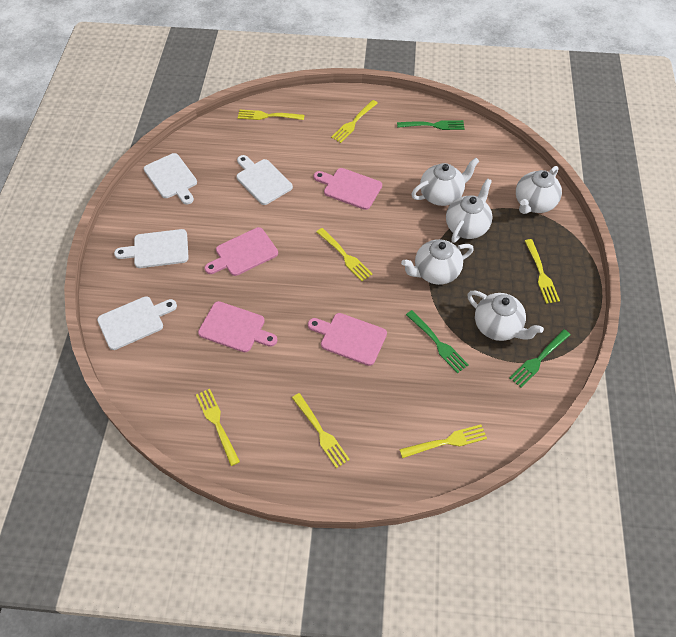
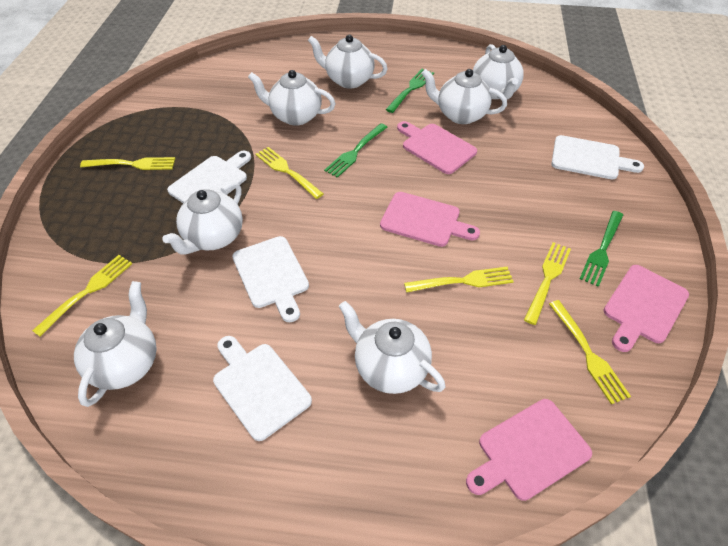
white teapot: 5 -> 7
yellow fork: 7 -> 6

